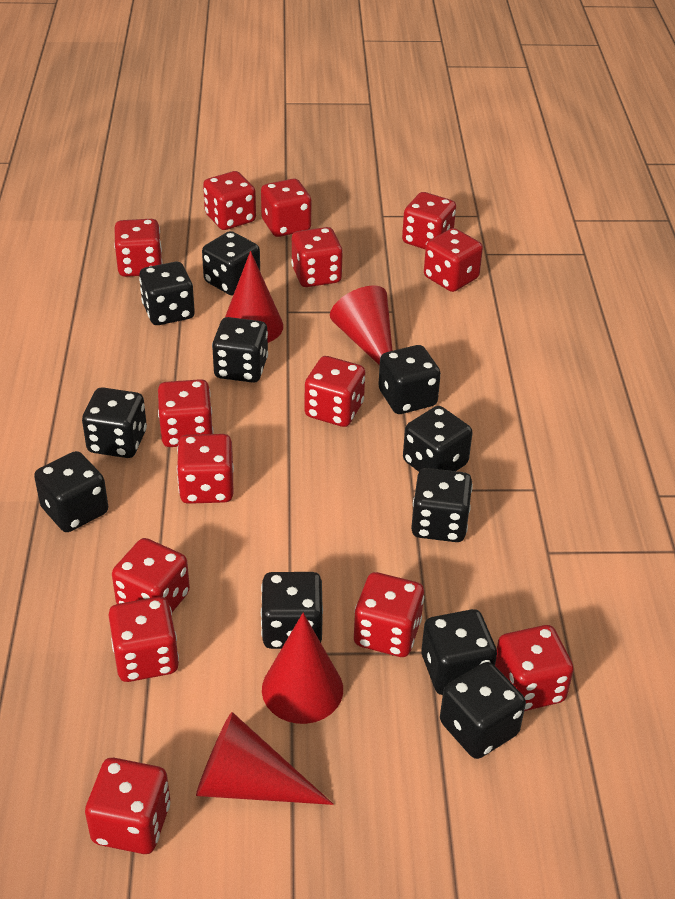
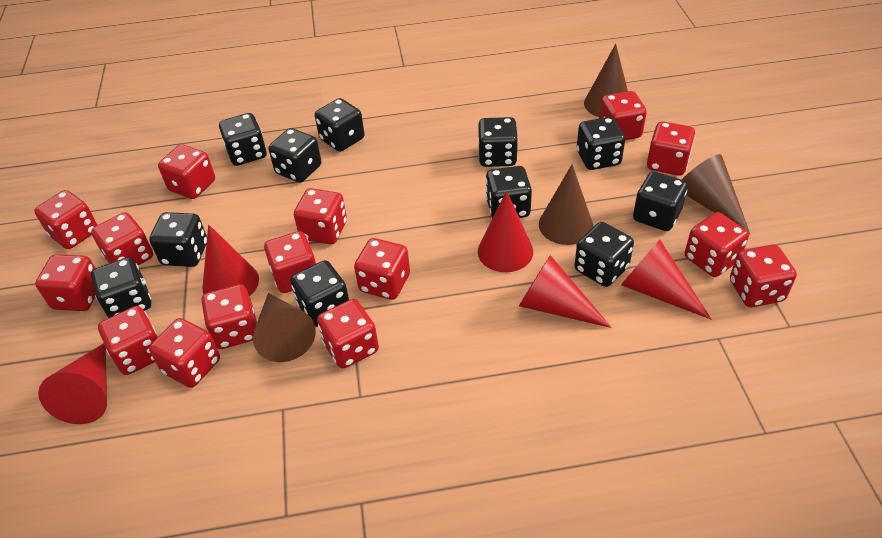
brown cone: 0 -> 4
red cone: 4 -> 5
red dice: 14 -> 15

